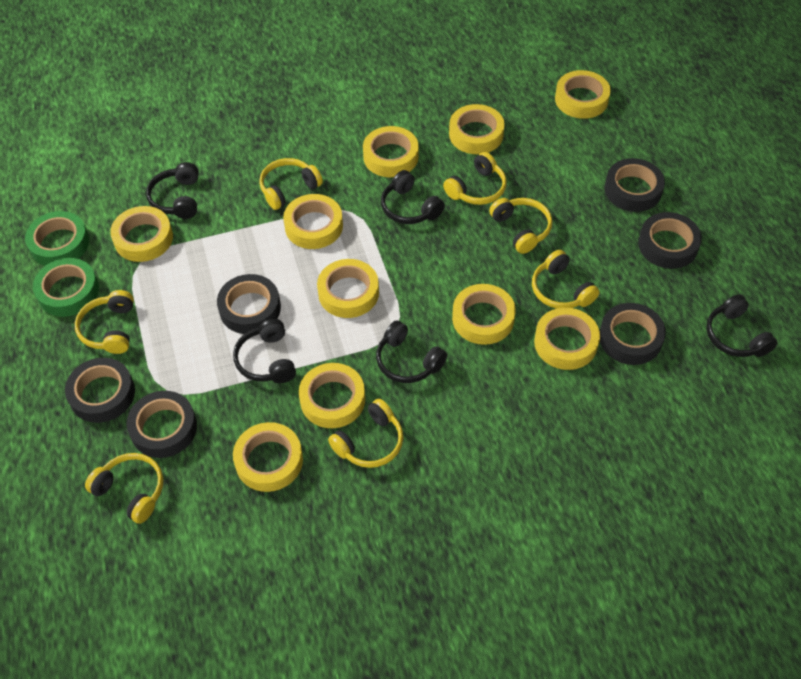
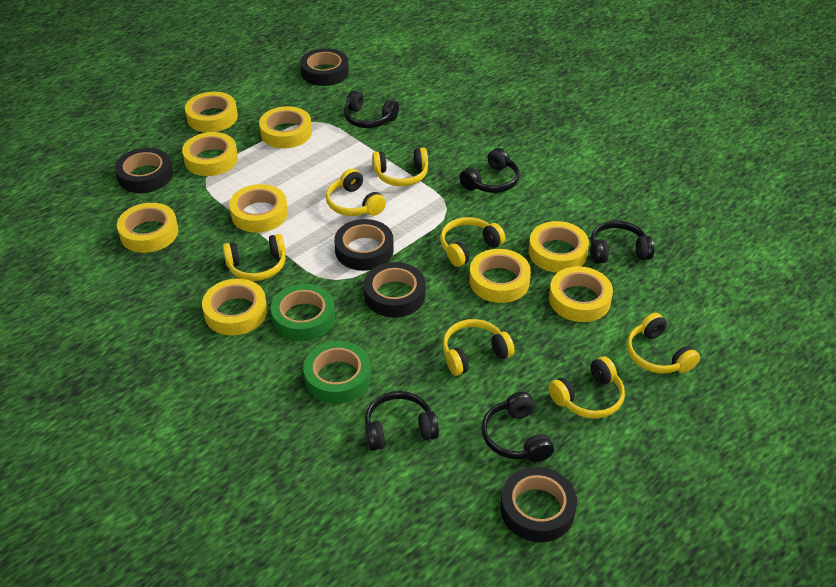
black tape: 6 -> 5
yellow tape: 10 -> 9

